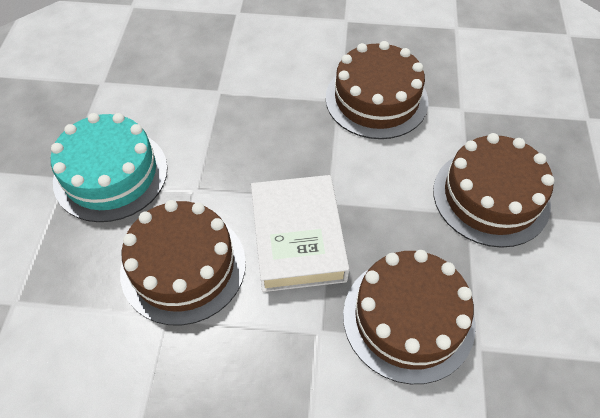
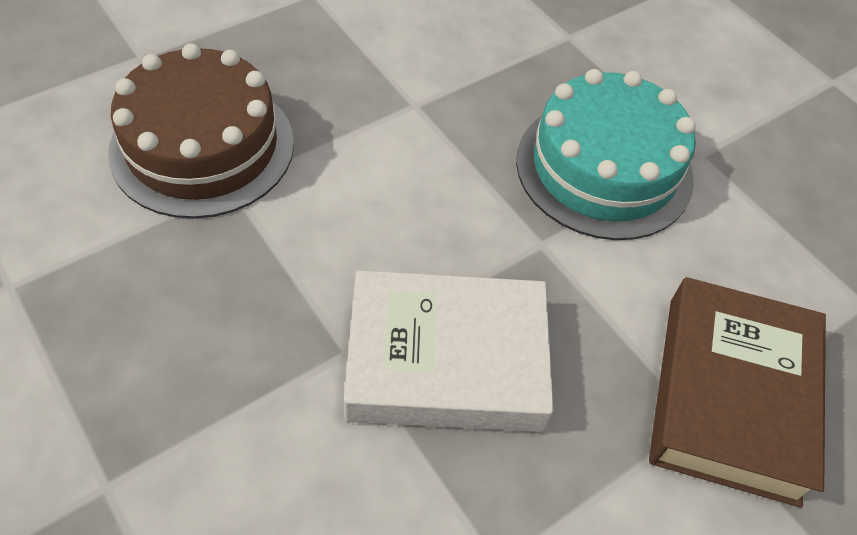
brown book: 0 -> 1
brown cake: 4 -> 1

